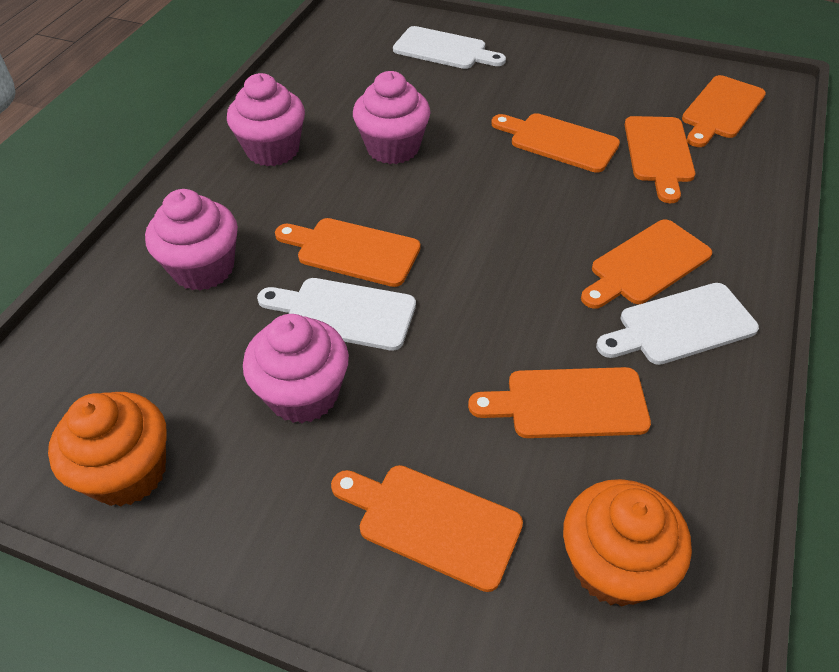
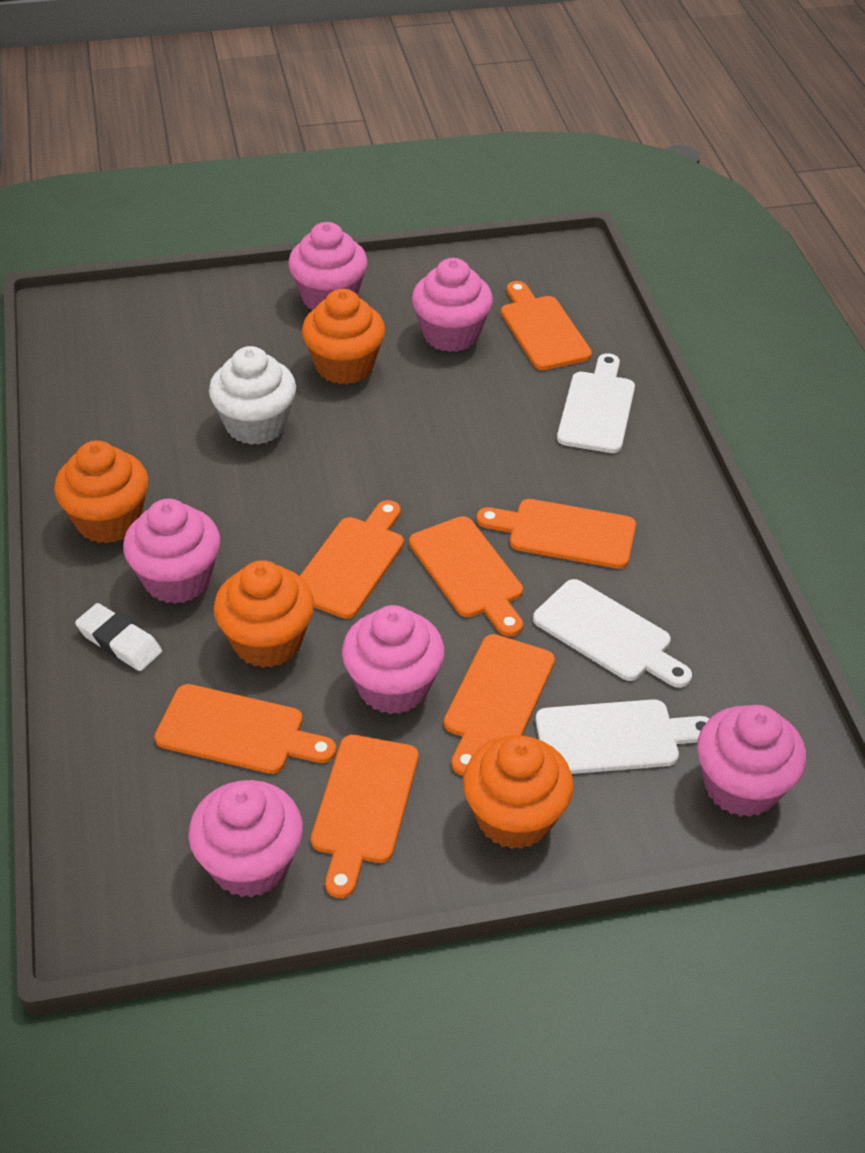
orange cupcake: 2 -> 4
pink cupcake: 4 -> 6
white cupcake: 0 -> 1
white eraser: 0 -> 1

